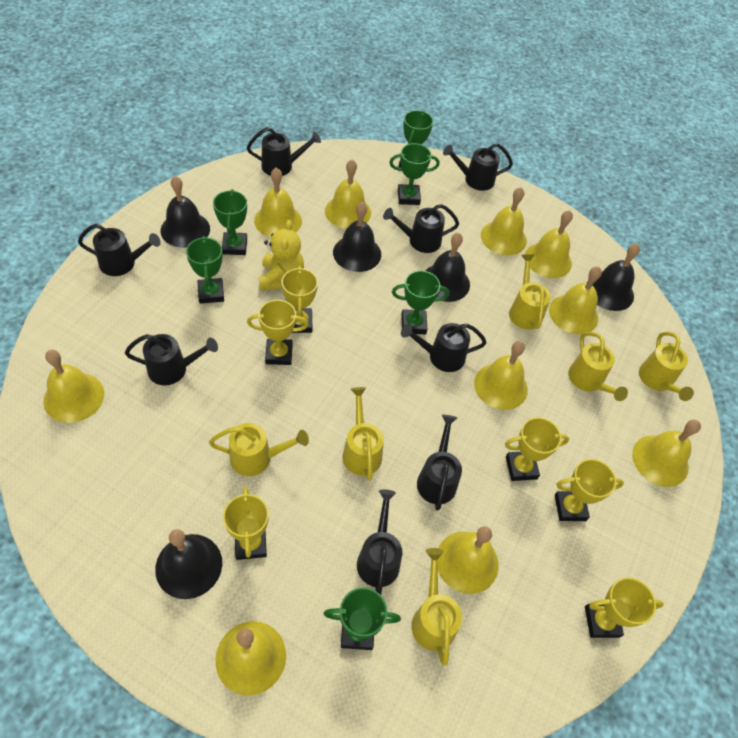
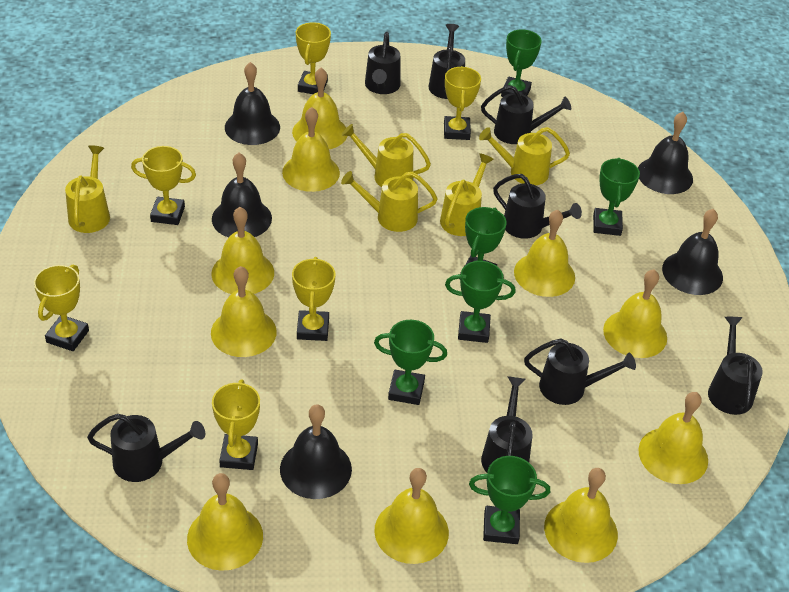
yellow teddy bear: 1 -> 0
yellow watering can: 6 -> 5

